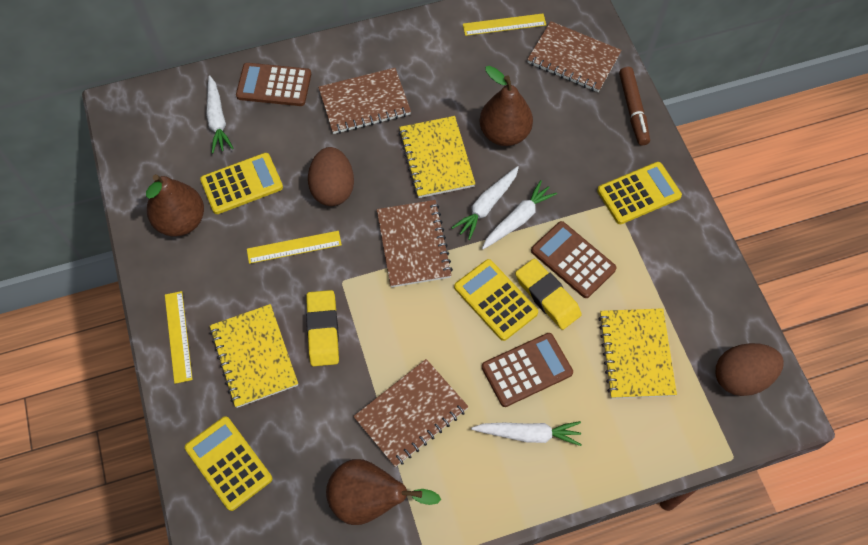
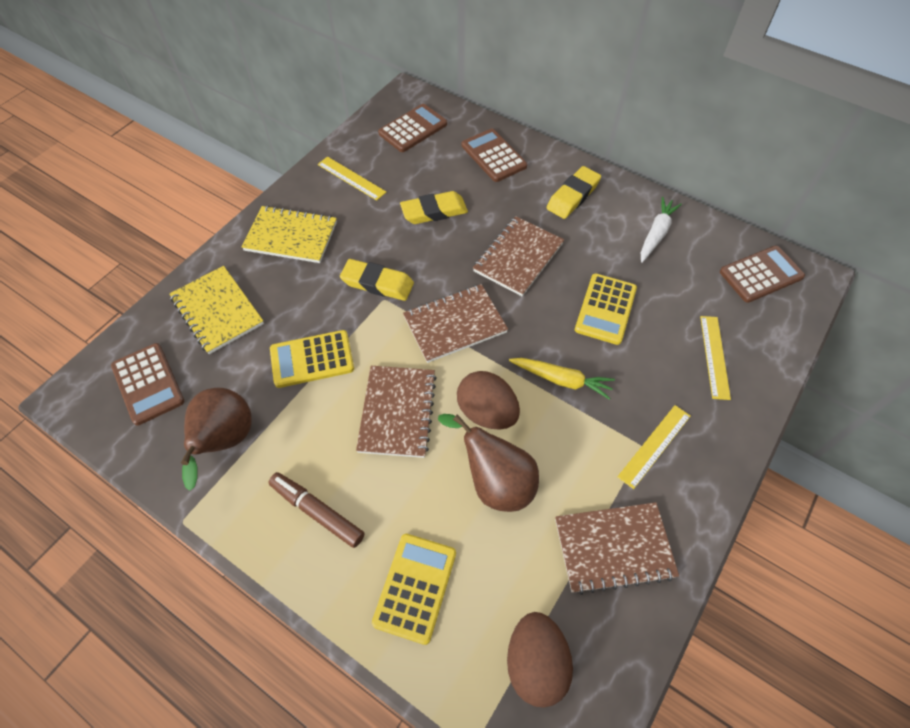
brown calculator: 3 -> 4
brown pear: 3 -> 2
white carrot: 4 -> 1
yellow calculator: 4 -> 3
yellow carrot: 0 -> 1
yellow eraser: 2 -> 3
yellow notebook: 3 -> 2

